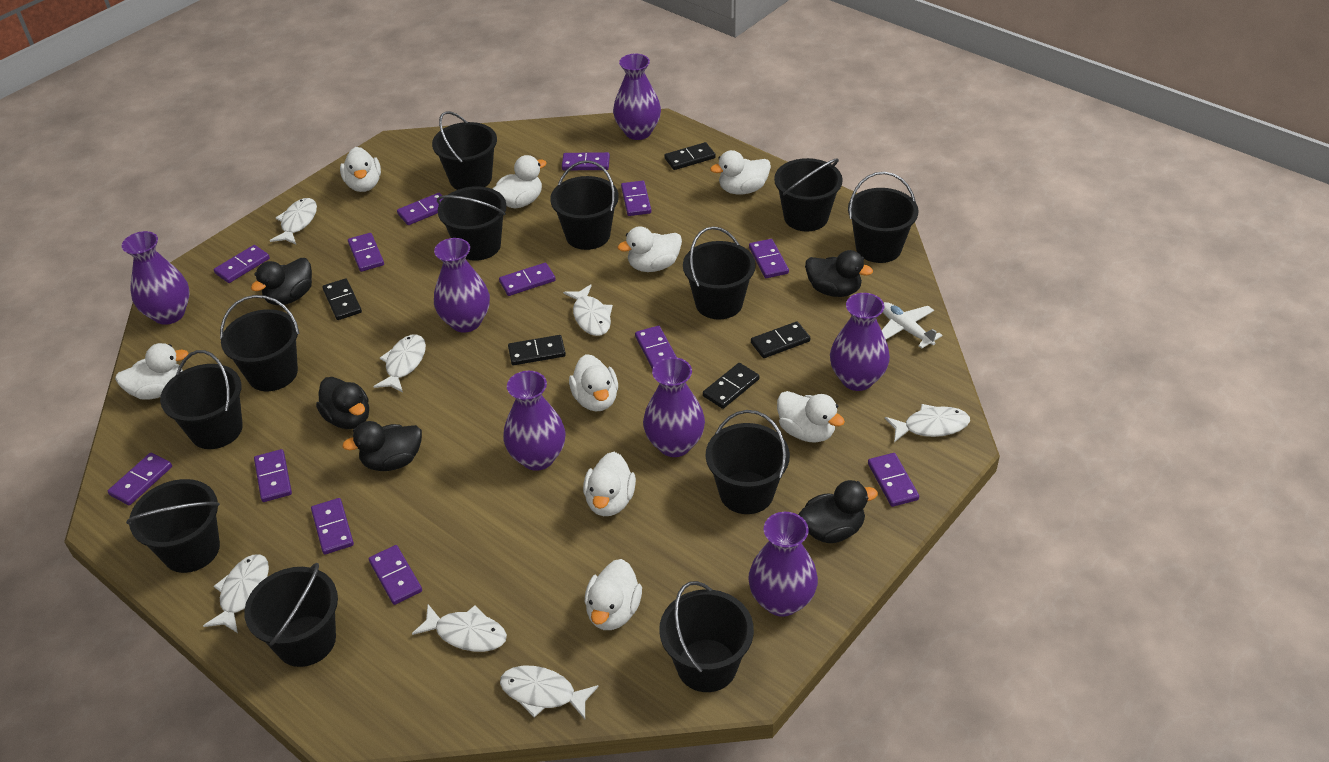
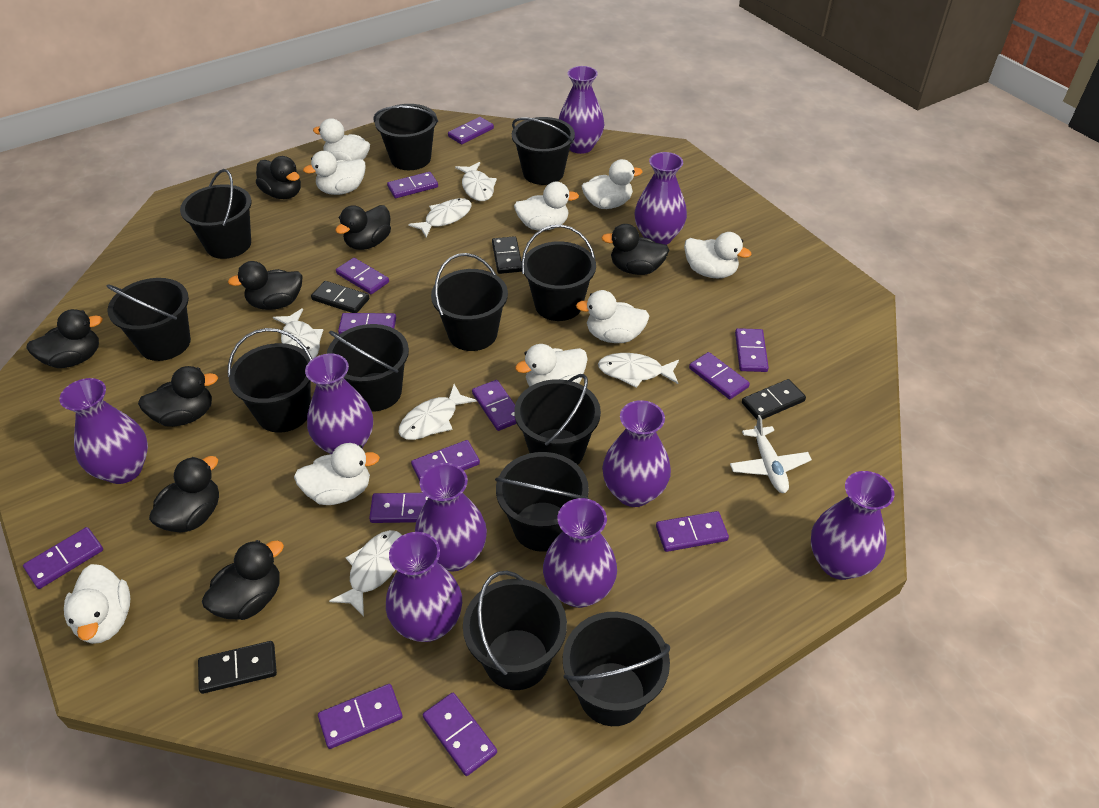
black domino: 5 -> 4
black duck: 5 -> 8
purple vase: 7 -> 9
white fish: 7 -> 6

